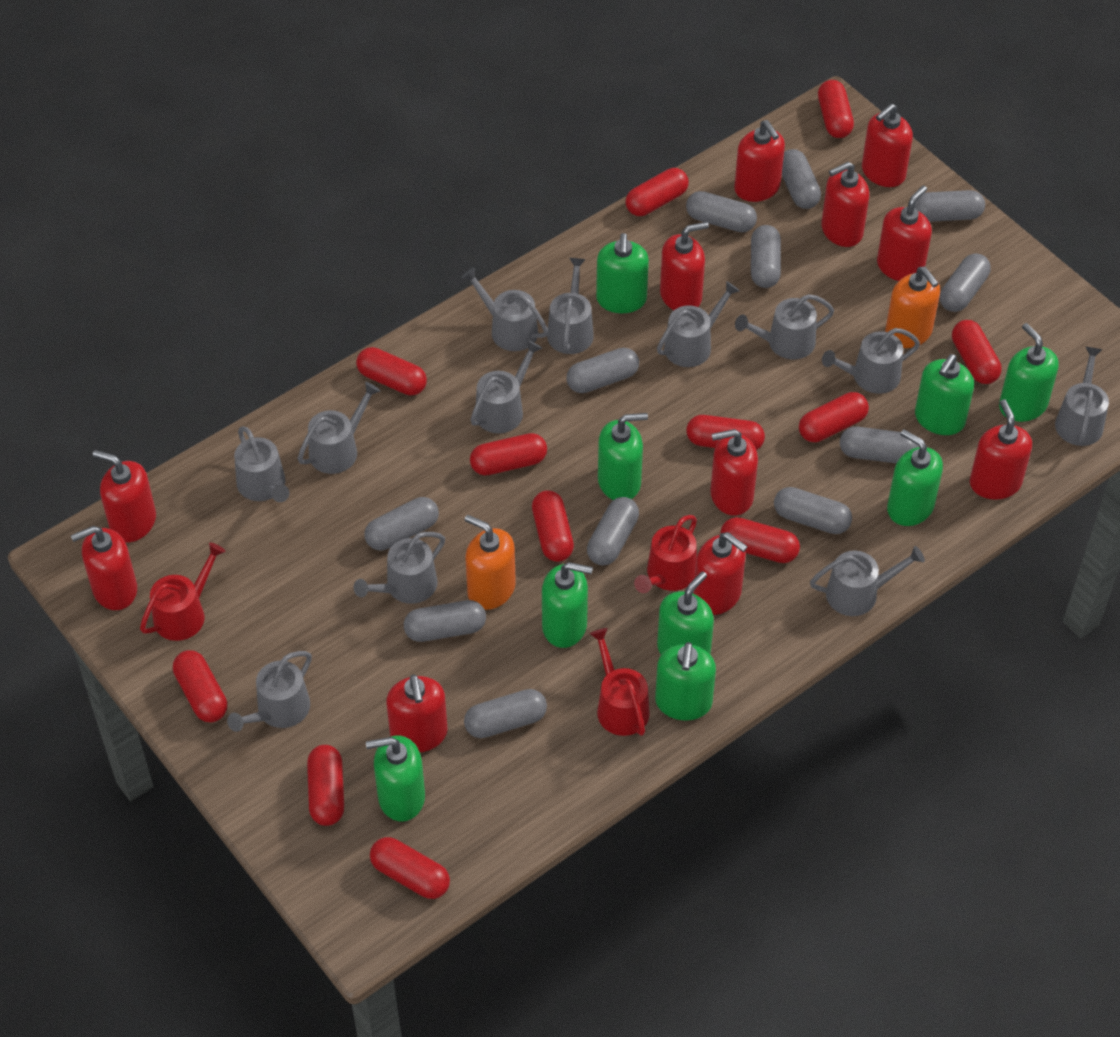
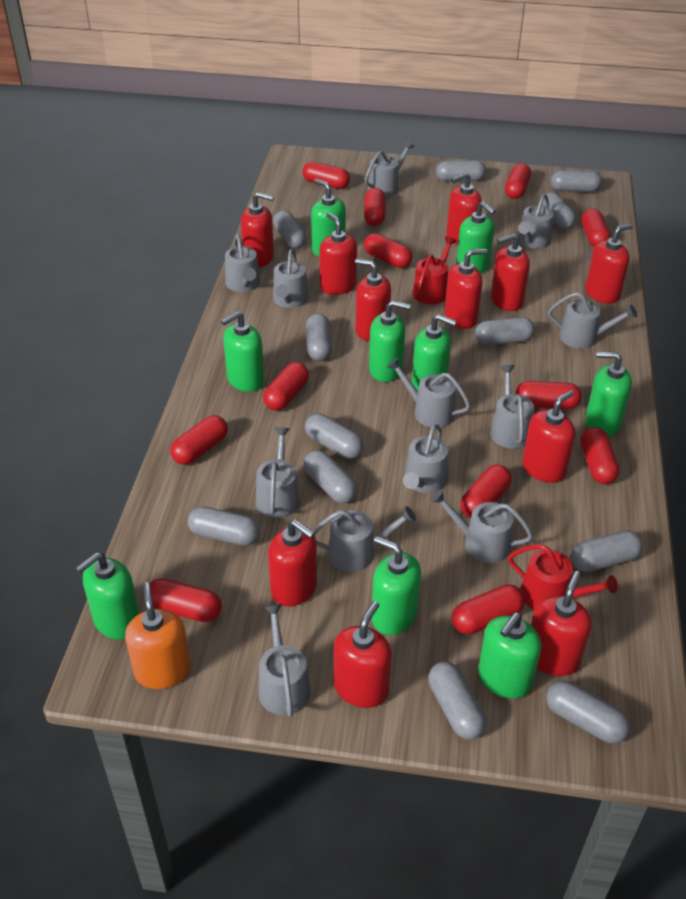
orange soap dispenser: 2 -> 1
red watering can: 3 -> 2

